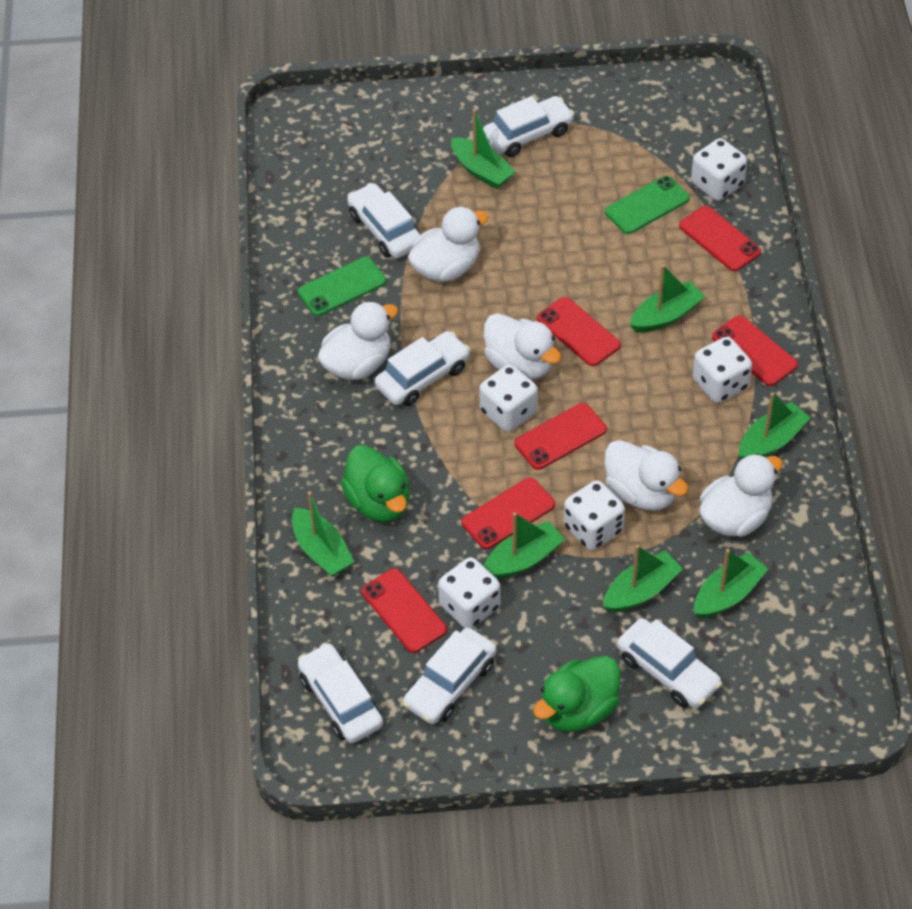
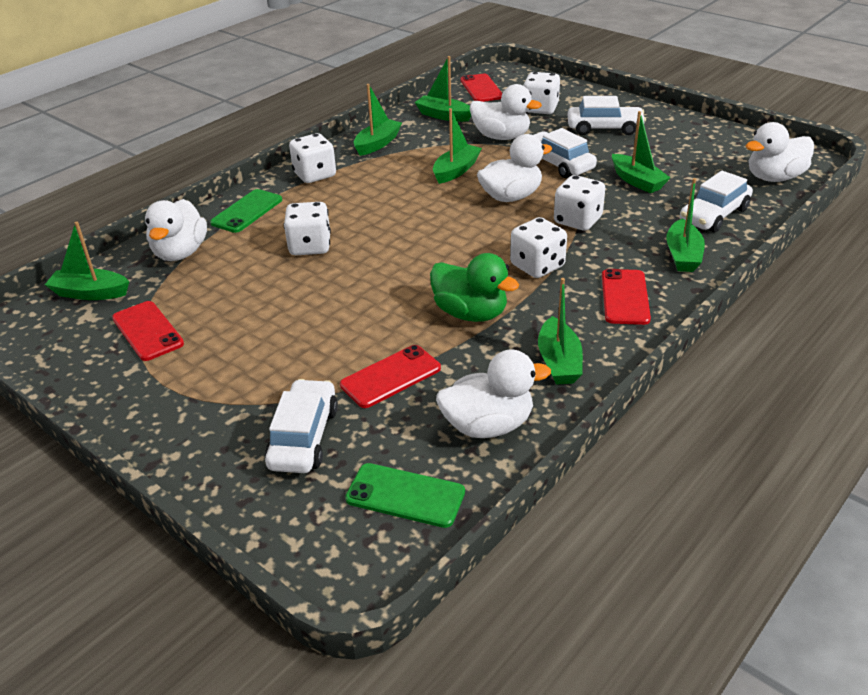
green duck: 2 -> 1
red phone: 6 -> 4
white car: 6 -> 4

